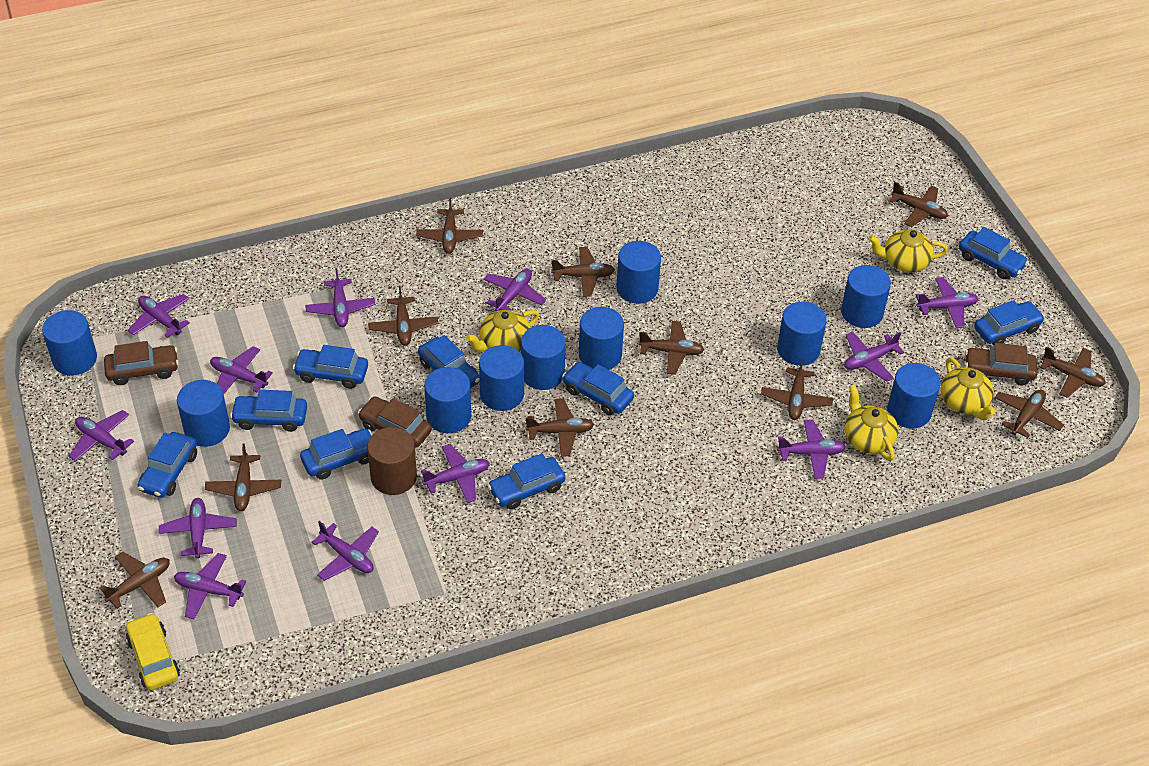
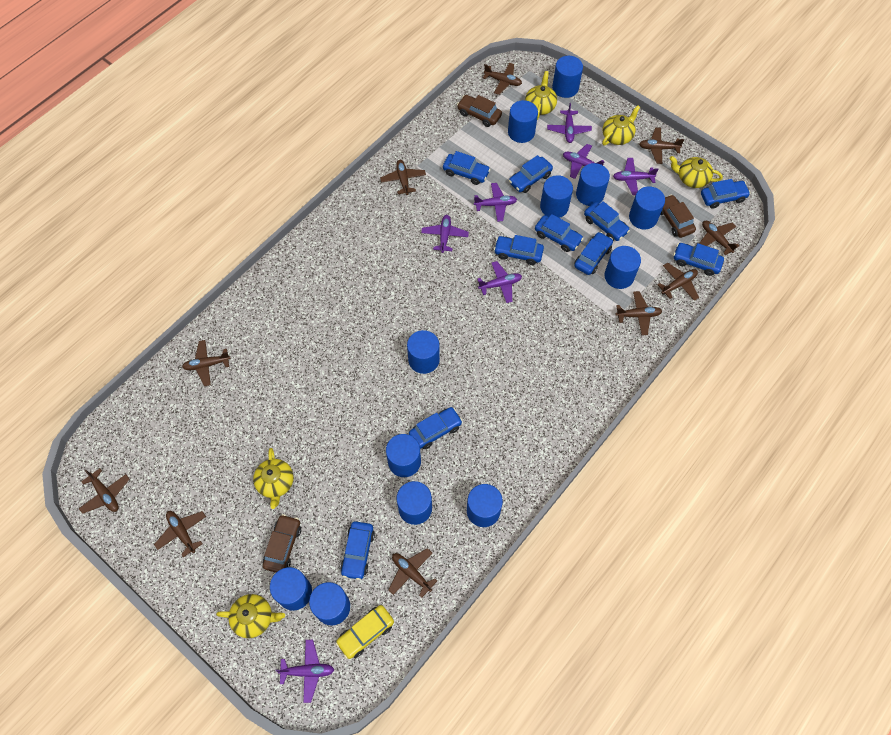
blue car: 9 -> 10
blue cylinder: 10 -> 12
brown cylinder: 1 -> 0
brown plane: 11 -> 10
purple plane: 12 -> 7
yellow teapot: 4 -> 5

